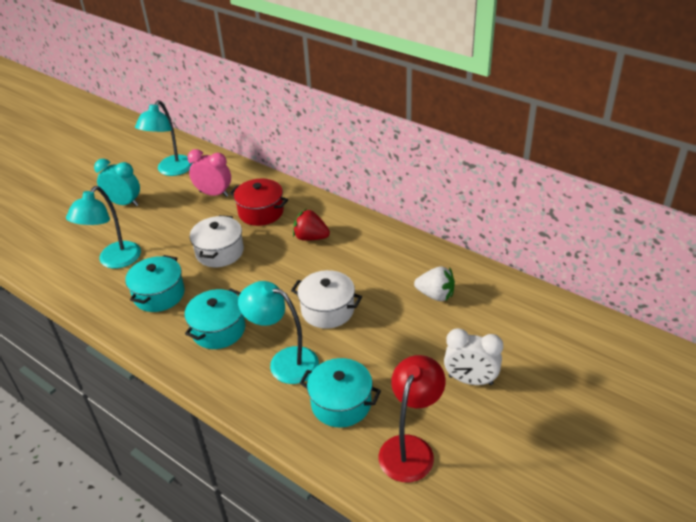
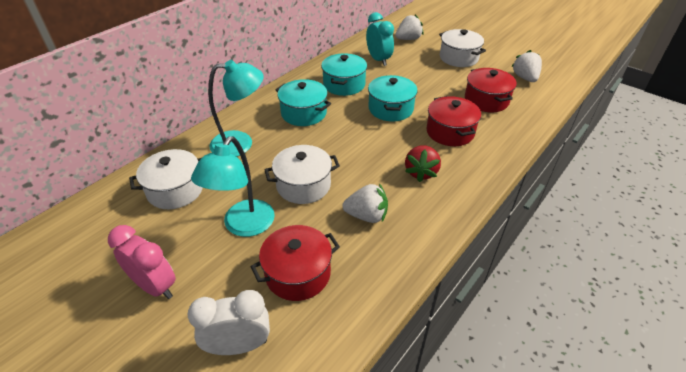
red lamp: 1 -> 0
red pot: 1 -> 3
turquoise lamp: 3 -> 2
white pot: 2 -> 3
white strawberry: 1 -> 3

